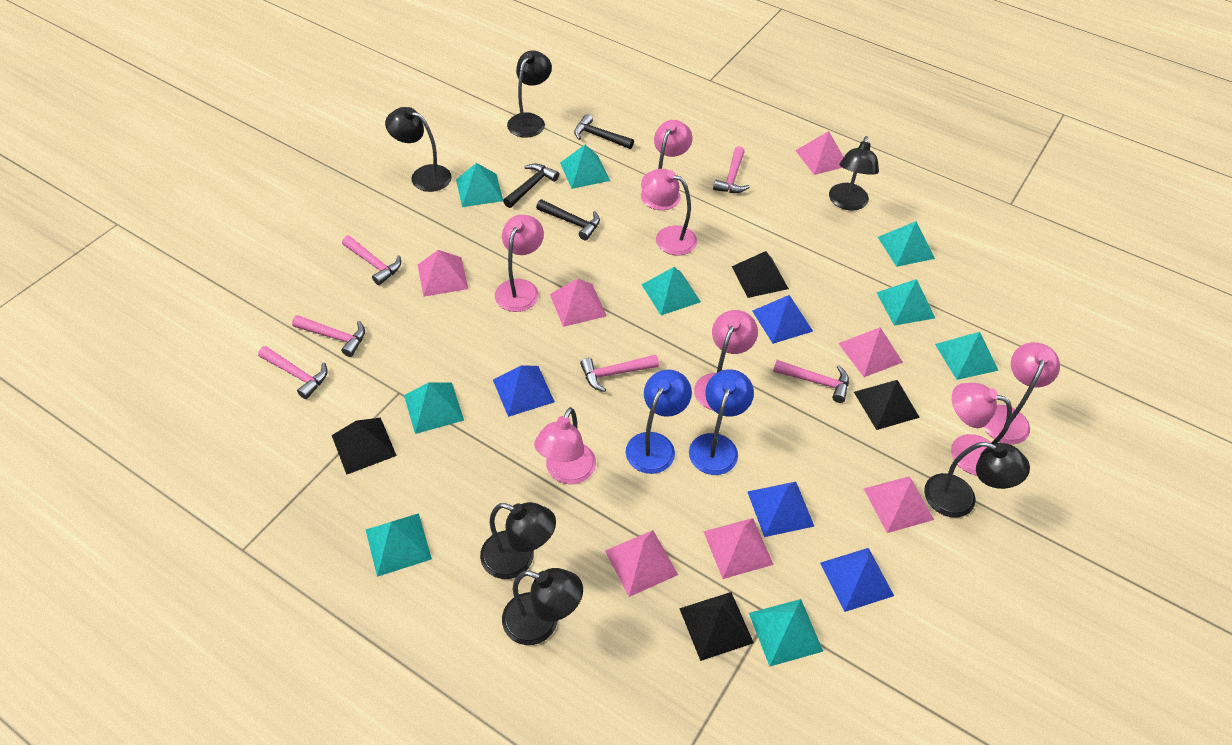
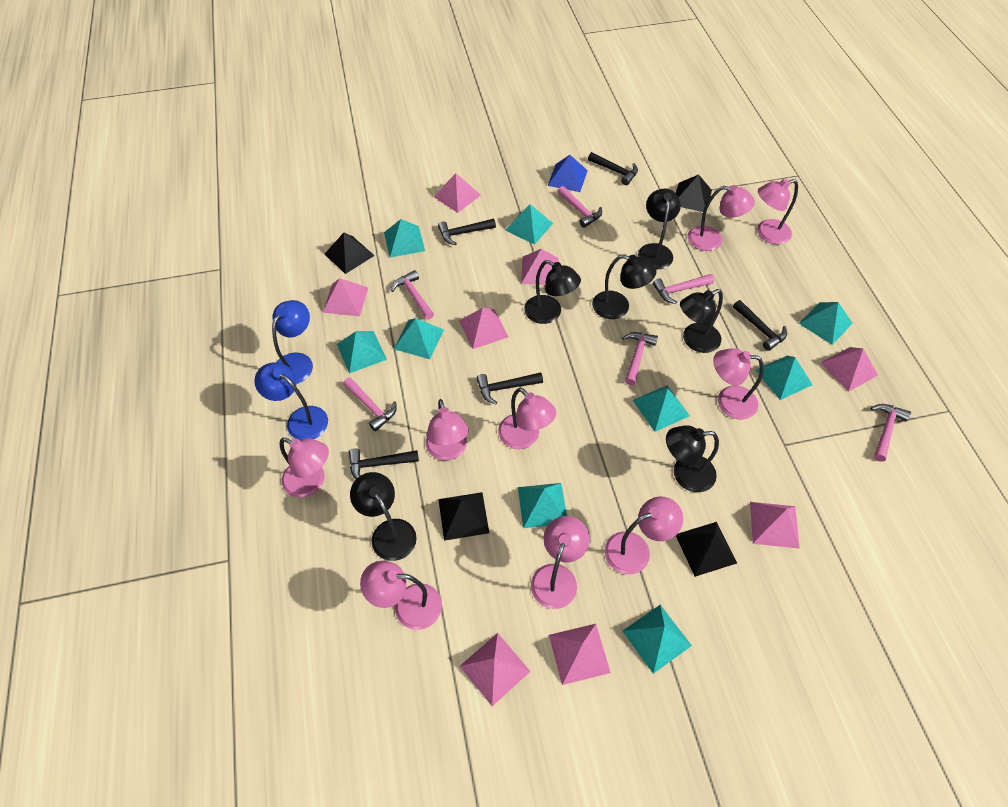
black hammer: 3 -> 5
blue pyramid: 4 -> 1
pink lamp: 7 -> 9
pink pyramid: 7 -> 8

